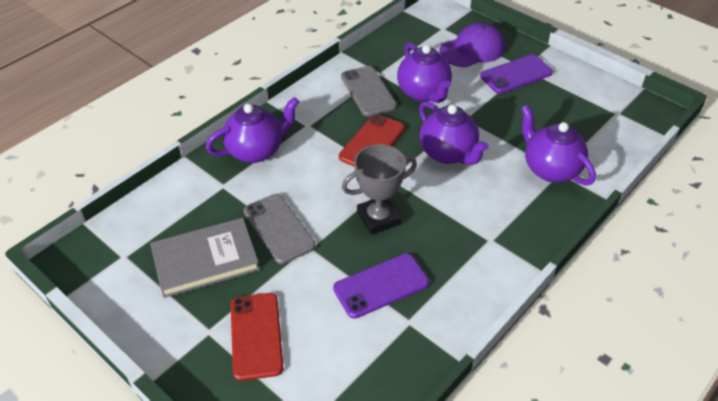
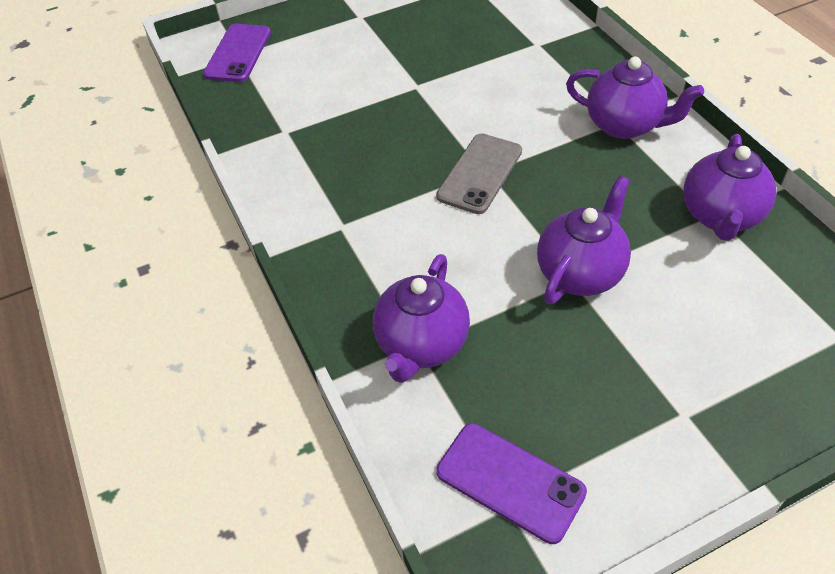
grey book: 1 -> 0
grey phone: 2 -> 1
grey trophy: 1 -> 0
purple cap: 1 -> 0
red phone: 2 -> 0

